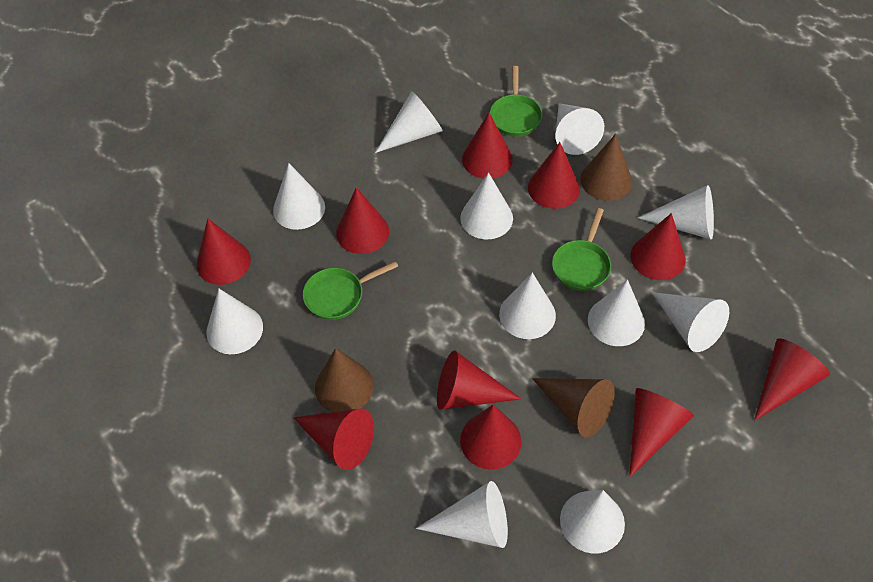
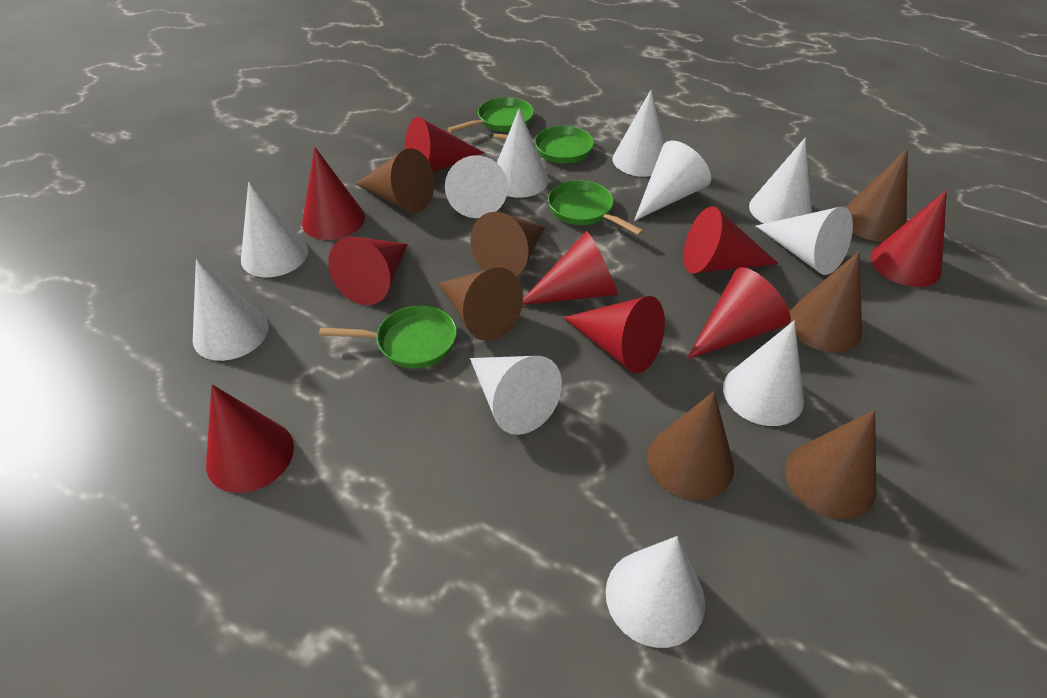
brown cone: 3 -> 7
green pan: 3 -> 4
red cone: 10 -> 9

